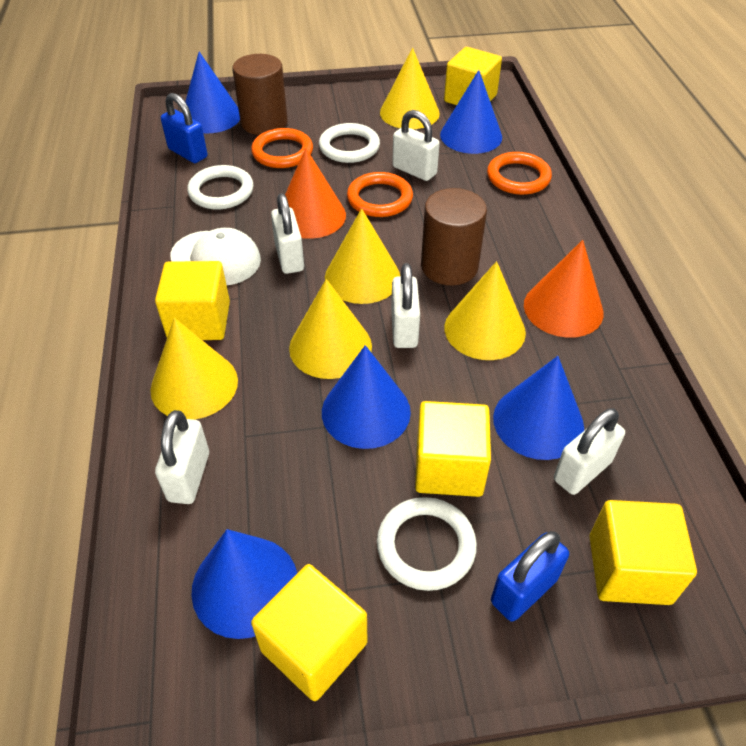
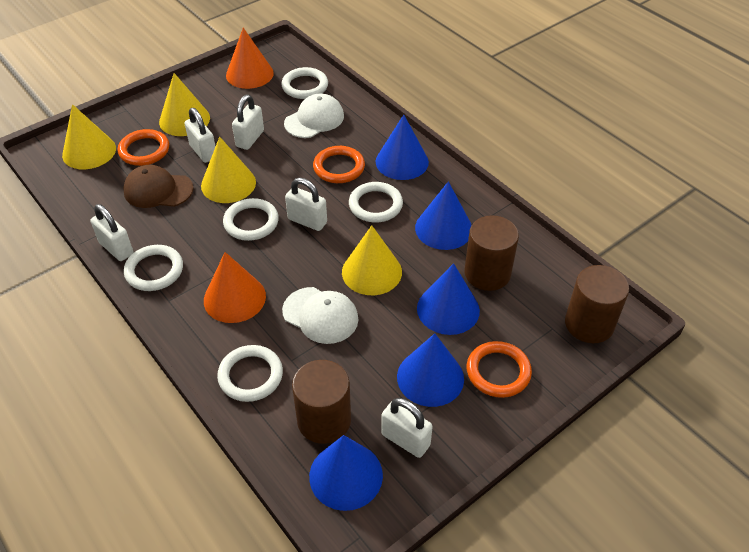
blue padlock: 2 -> 0
brown cap: 0 -> 1
brown cylinder: 2 -> 3
white cap: 1 -> 2
white ring: 3 -> 5
yellow cone: 5 -> 4
yellow cube: 5 -> 0

